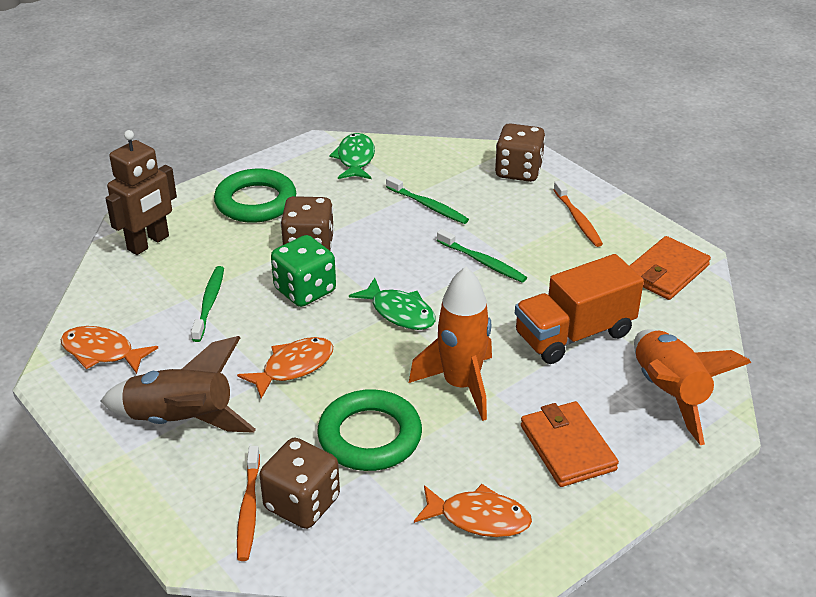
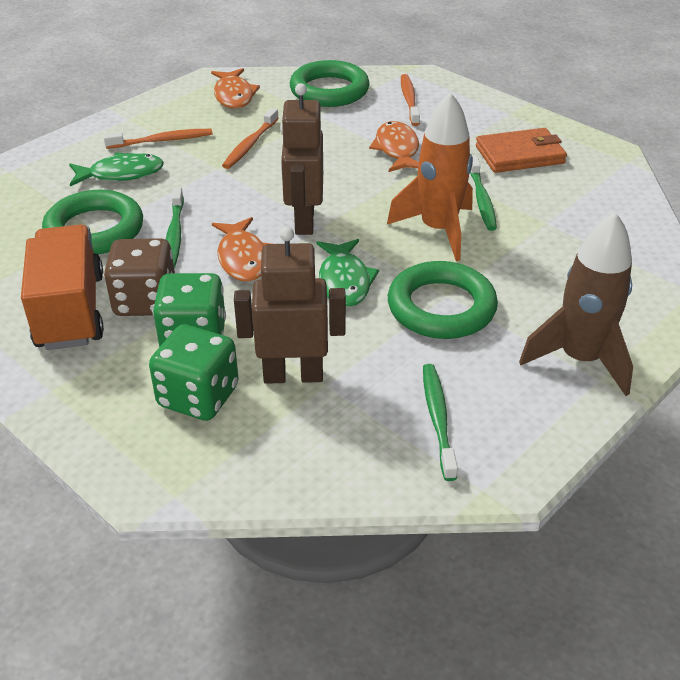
brown dice: 3 -> 1
brown robot: 1 -> 2
green dice: 1 -> 2
green ring: 2 -> 3
orange rocket: 2 -> 1
orange toothbrush: 2 -> 3
orange wallet: 2 -> 1

